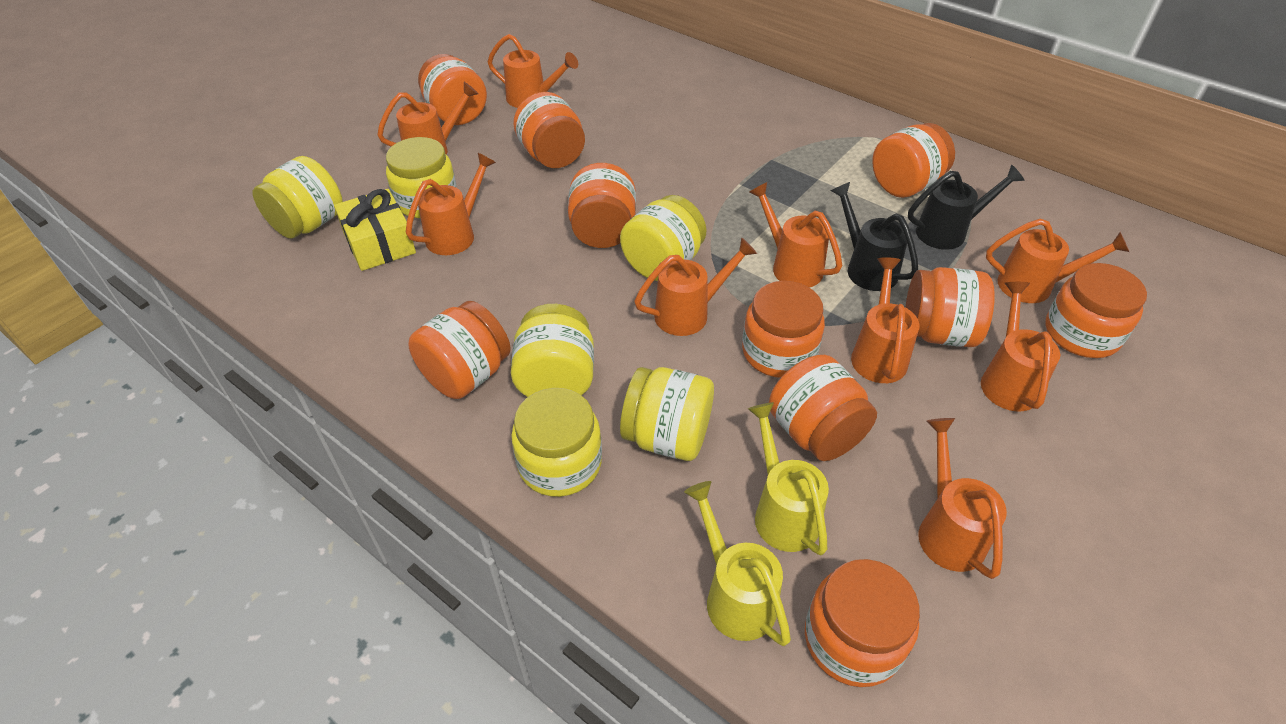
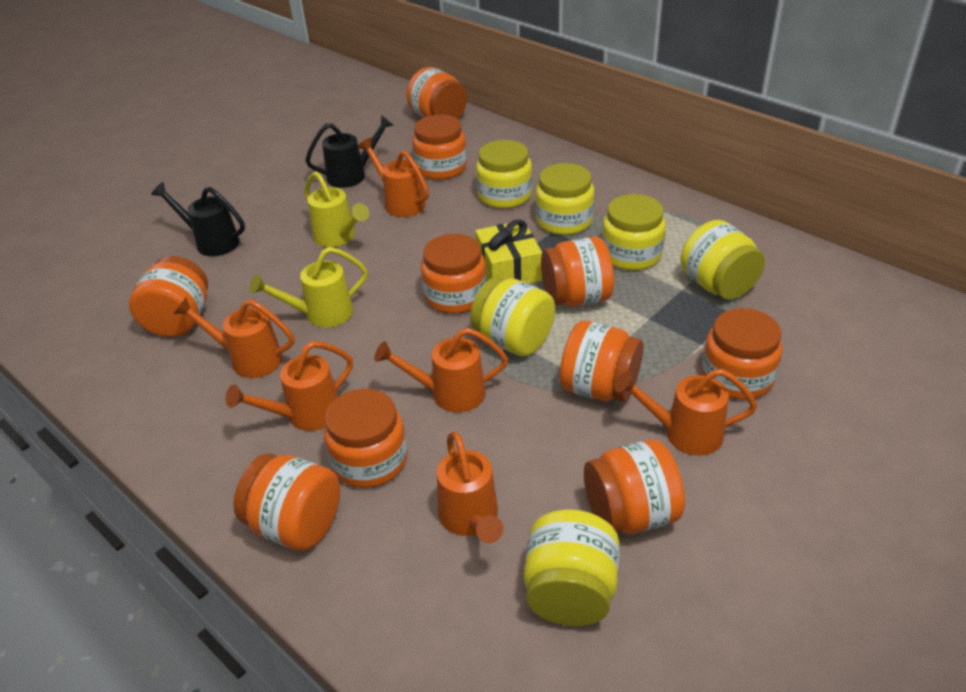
orange watering can: 9 -> 6

